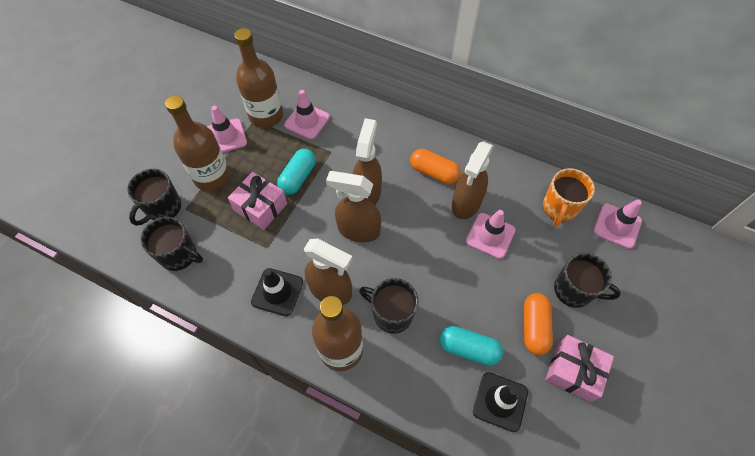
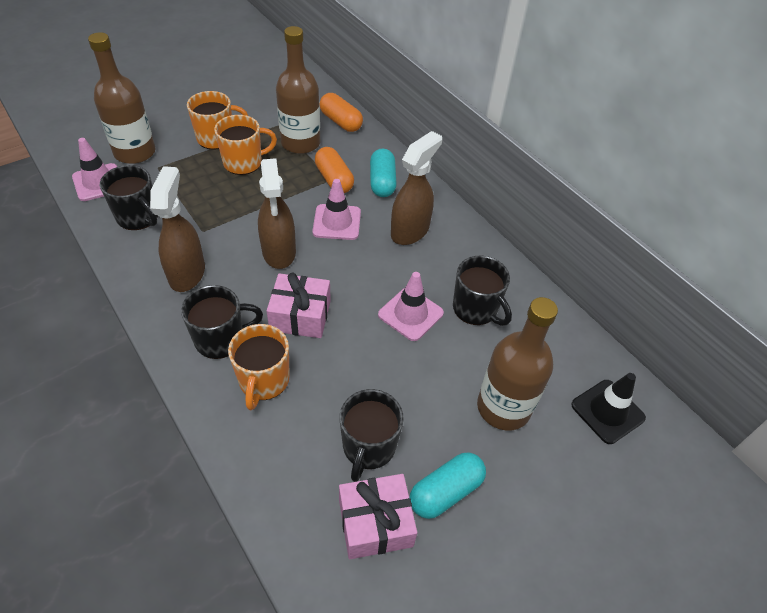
black traffic cone: 2 -> 1
brown spray bottle: 4 -> 3
orange mug: 1 -> 3
pink traffic cone: 4 -> 3

